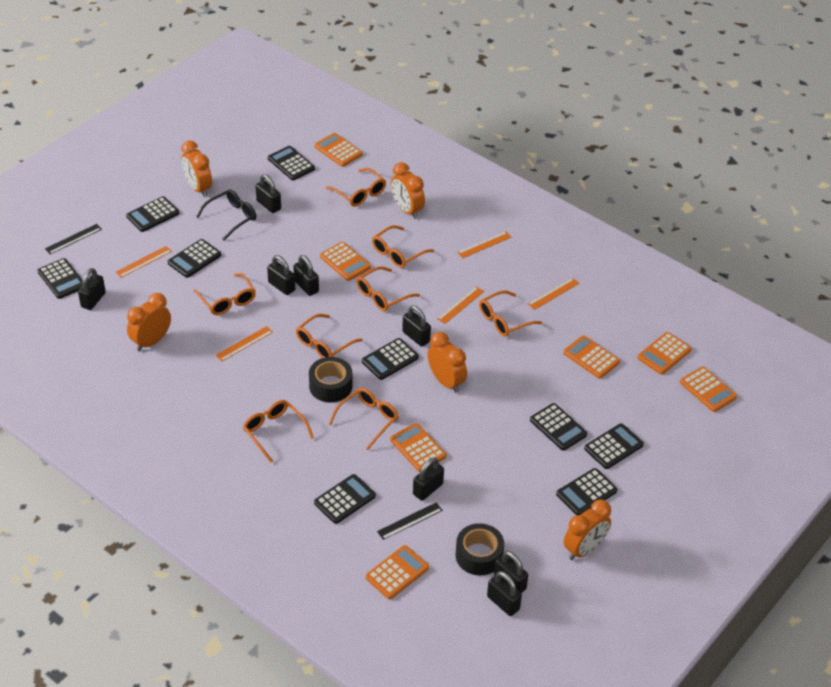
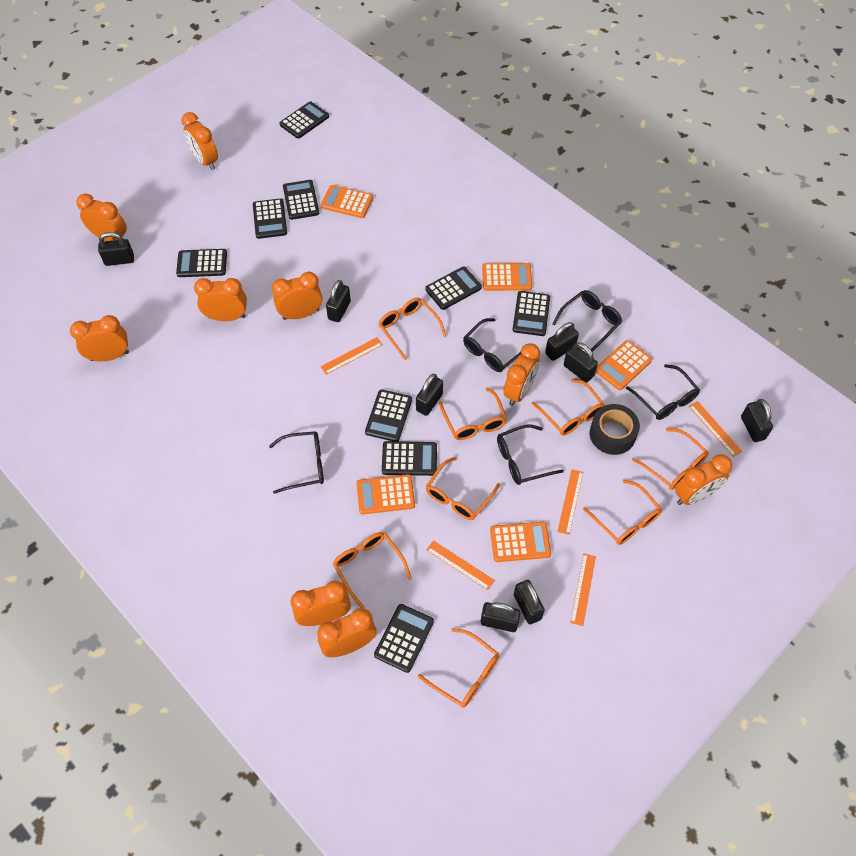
black glasses: 1 -> 5
black ruler: 2 -> 0
black tape: 2 -> 1
orange calculator: 7 -> 5
orange clock: 5 -> 9

